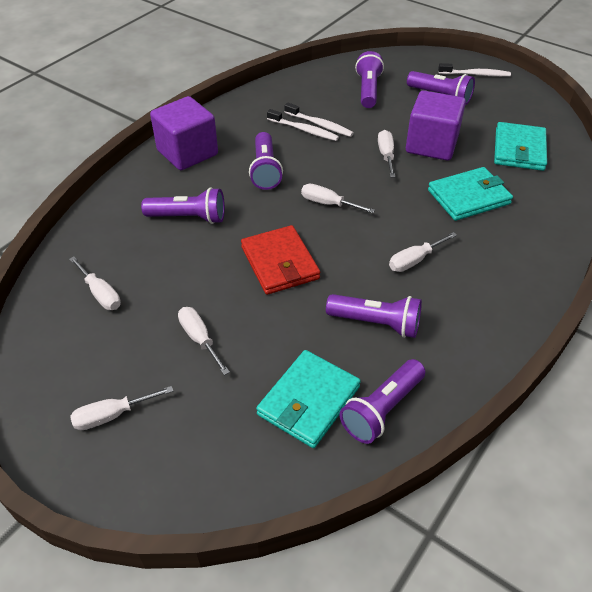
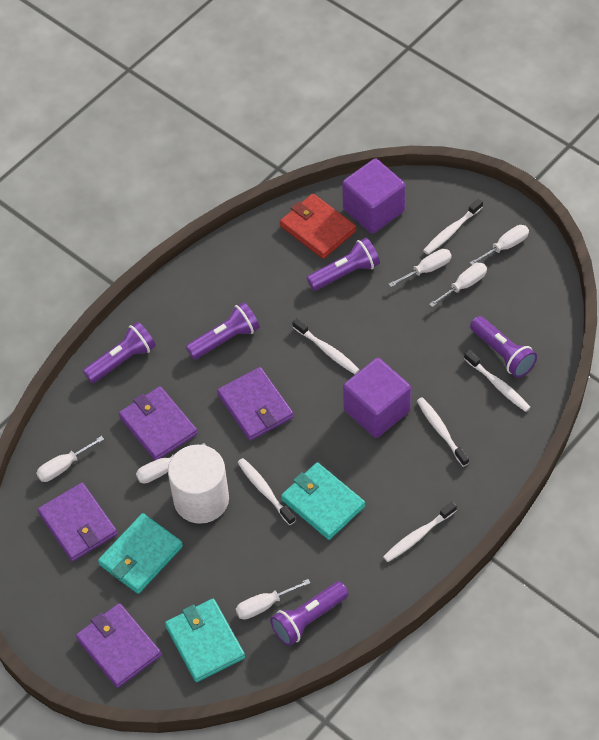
purple flashlight: 6 -> 5
purple wallet: 0 -> 4
white cylinder: 0 -> 1
white toothbrush: 3 -> 6

